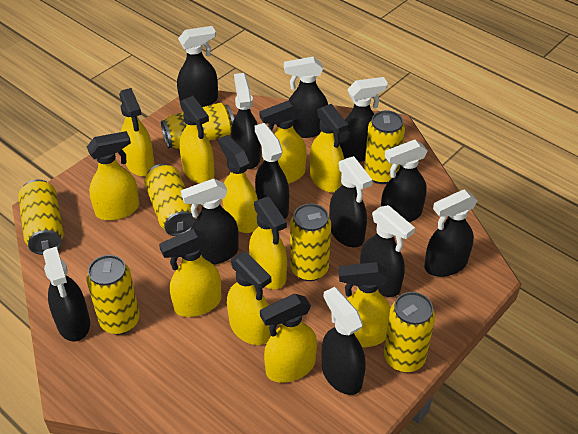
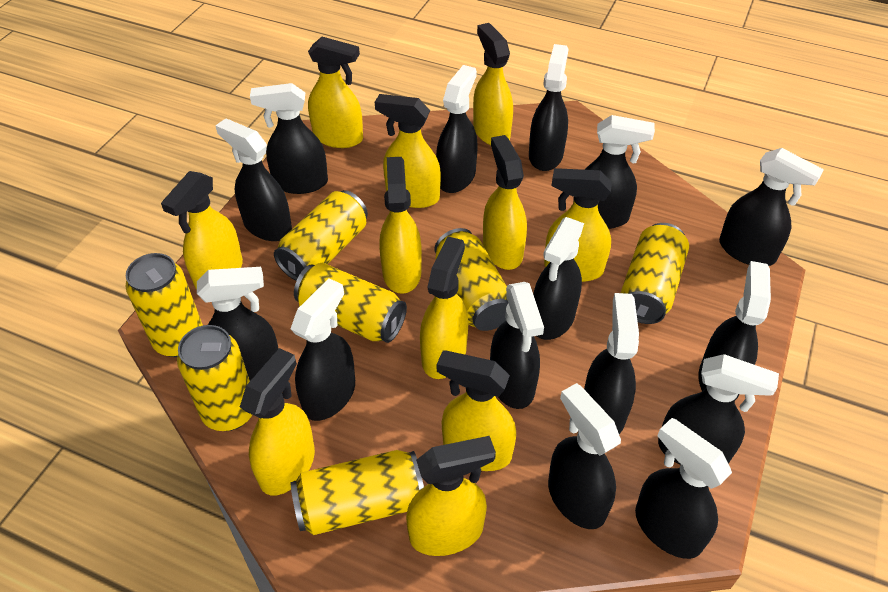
black spray bottle: 12 -> 15

